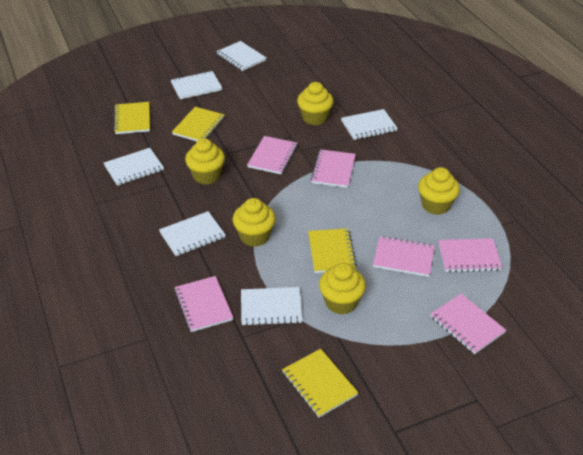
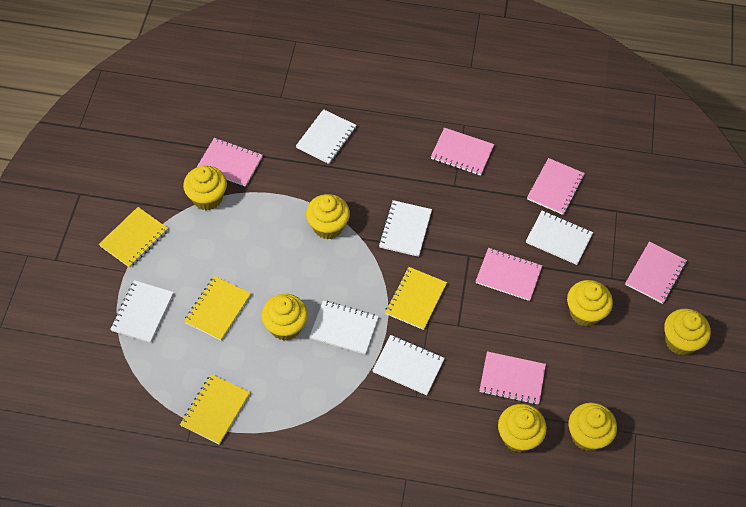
yellow cupcake: 5 -> 7

